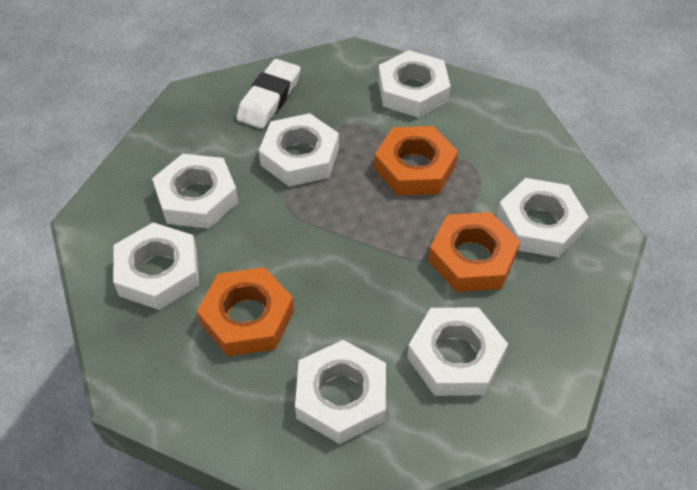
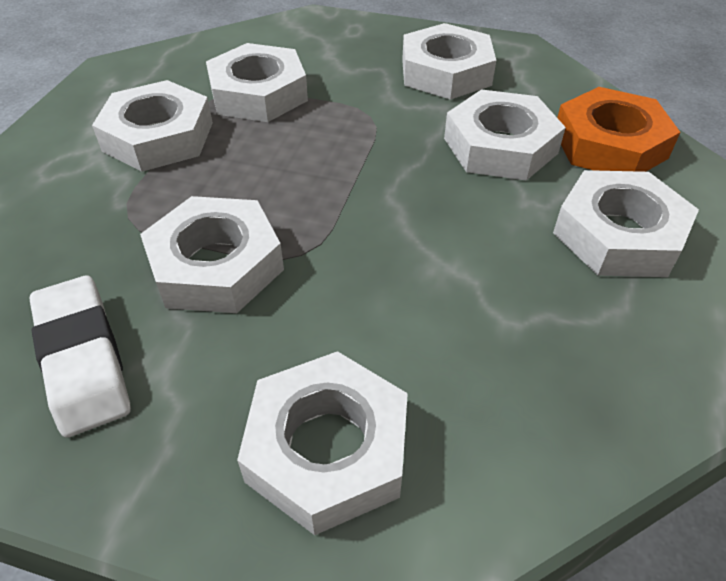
orange nut: 3 -> 1

